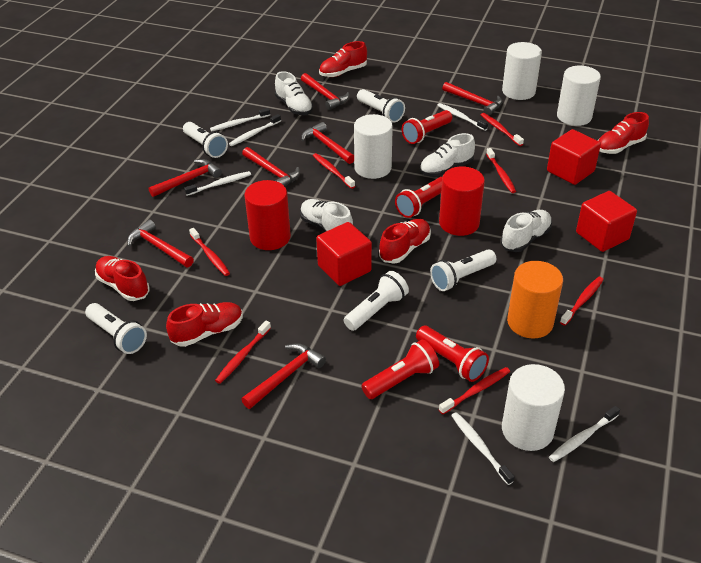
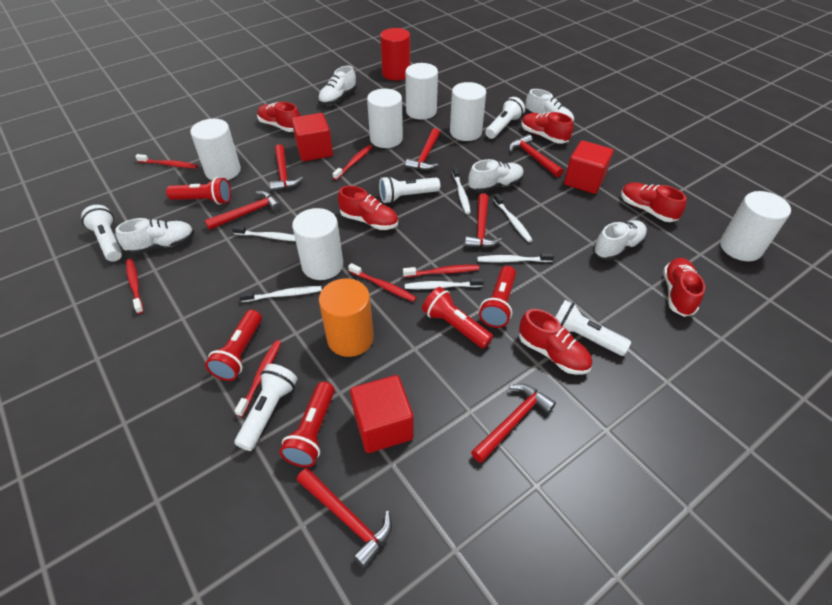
red cylinder: 2 -> 1
red flashlight: 4 -> 5
red shoe: 5 -> 6
red toothbrush: 7 -> 6
white cylinder: 4 -> 6
white shoe: 4 -> 5

